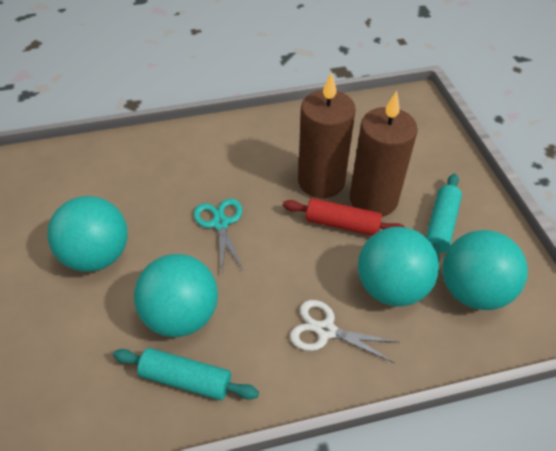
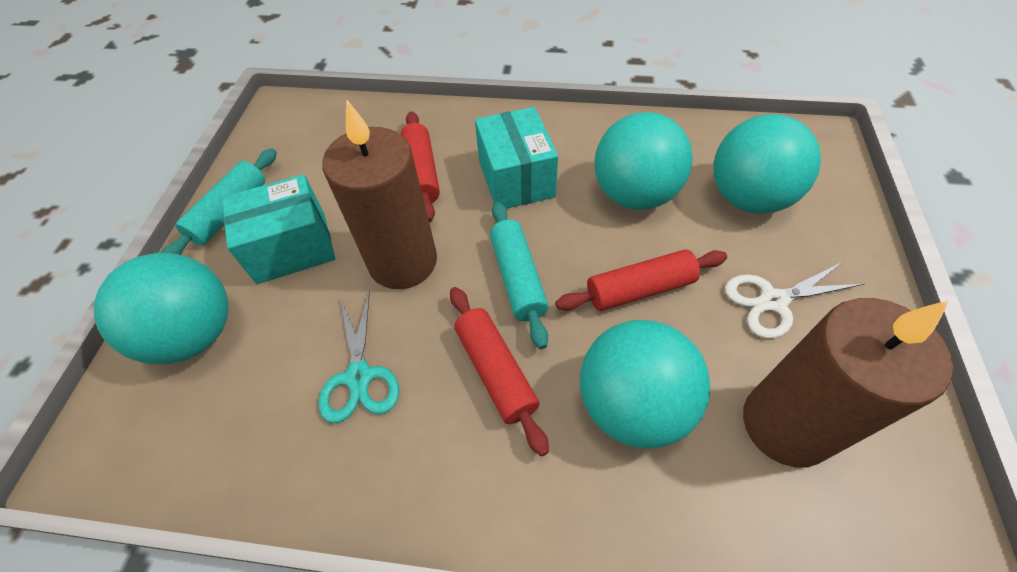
red rolling pin: 1 -> 3
turquoise box: 0 -> 2

